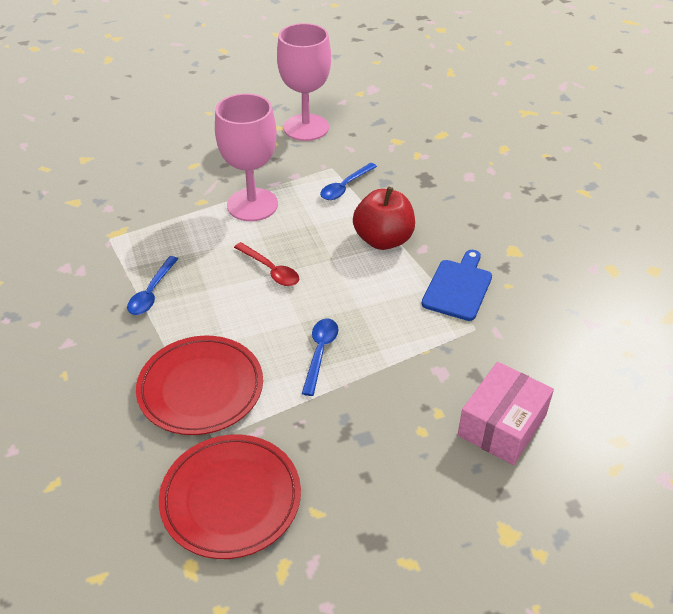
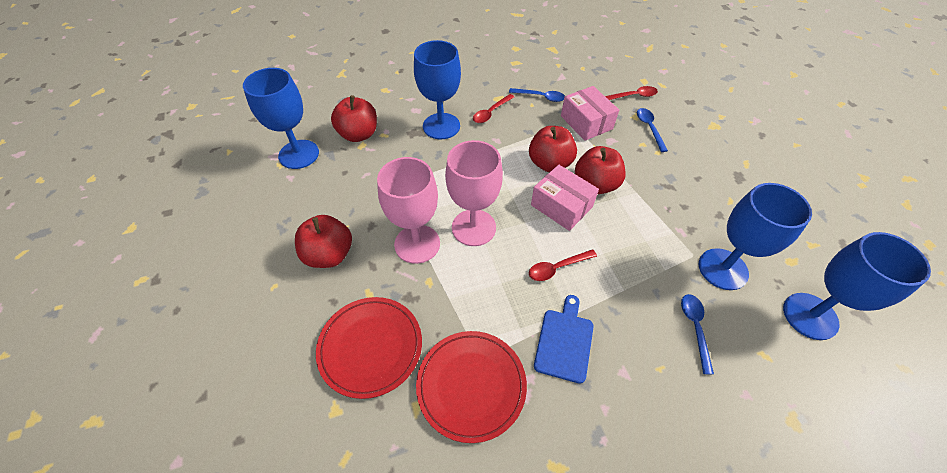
blue goblet: 0 -> 4
pink box: 1 -> 2
red apple: 1 -> 4
red spoon: 1 -> 3

